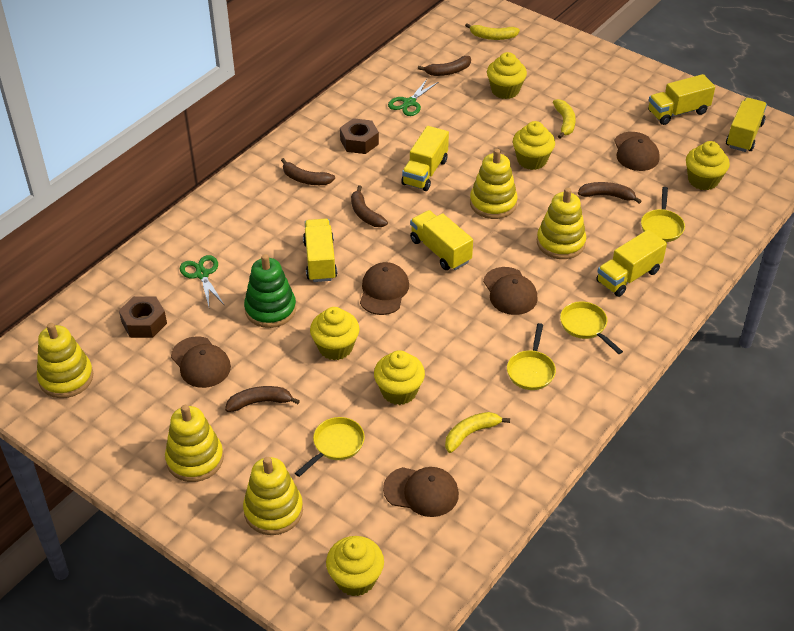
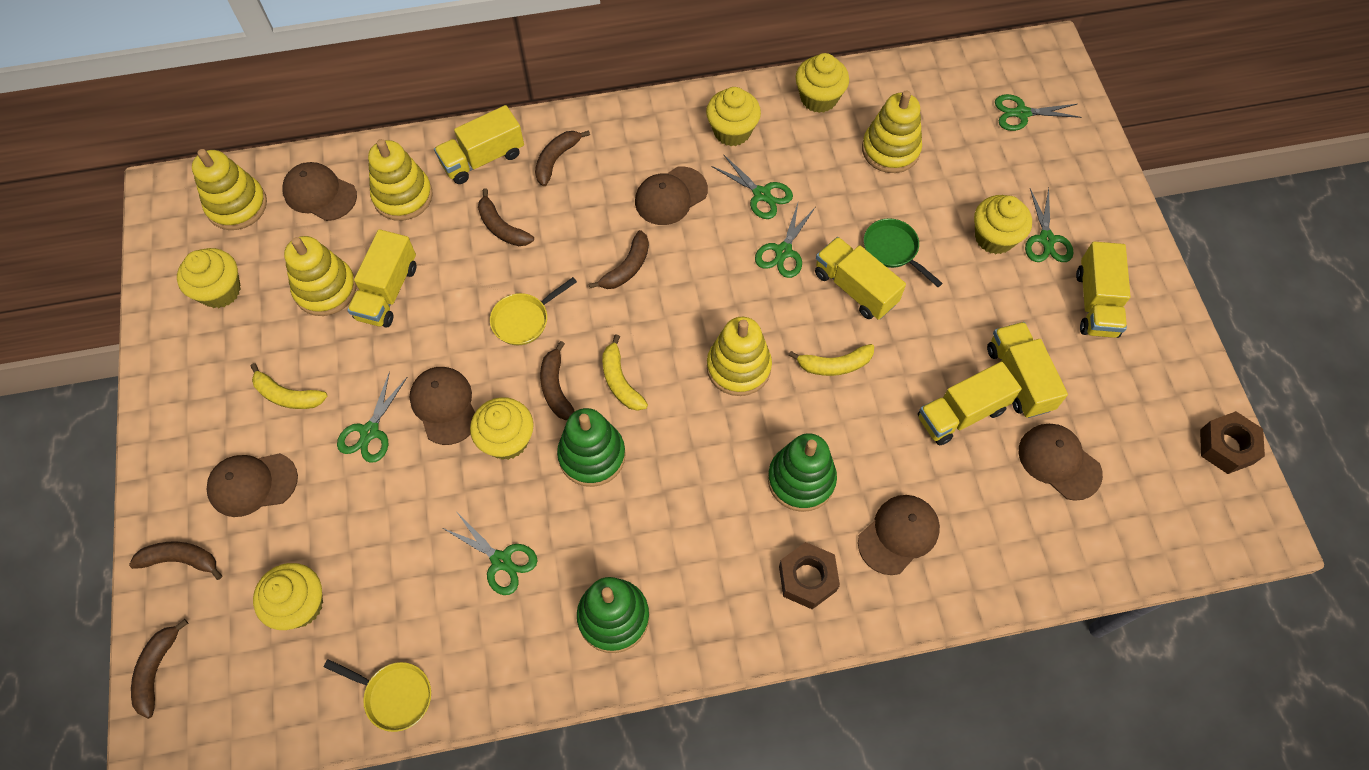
brown banana: 5 -> 6
brown cap: 5 -> 6
green pan: 0 -> 1
green scissors: 2 -> 6
green stacking toy: 1 -> 3
yellow pan: 4 -> 2

